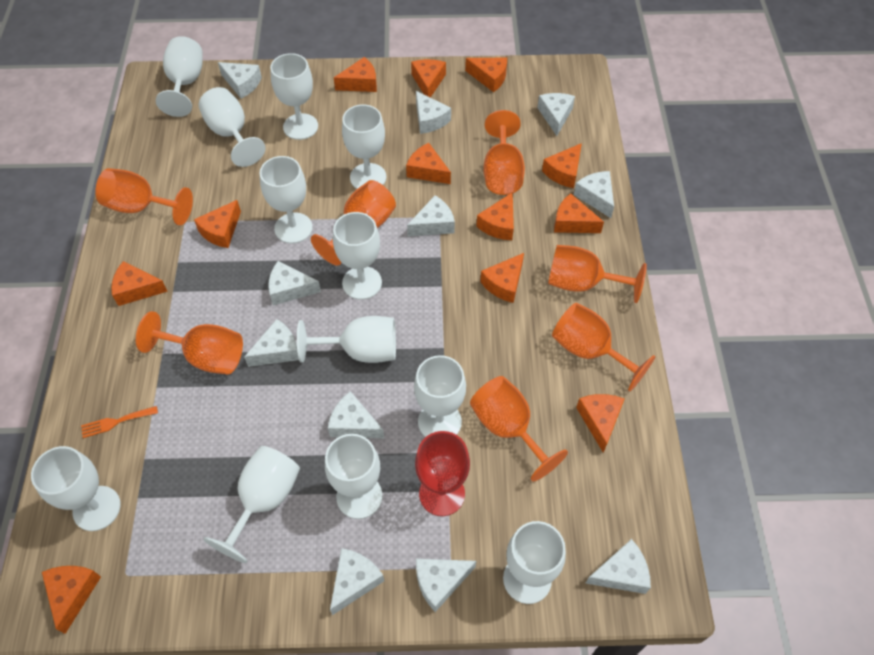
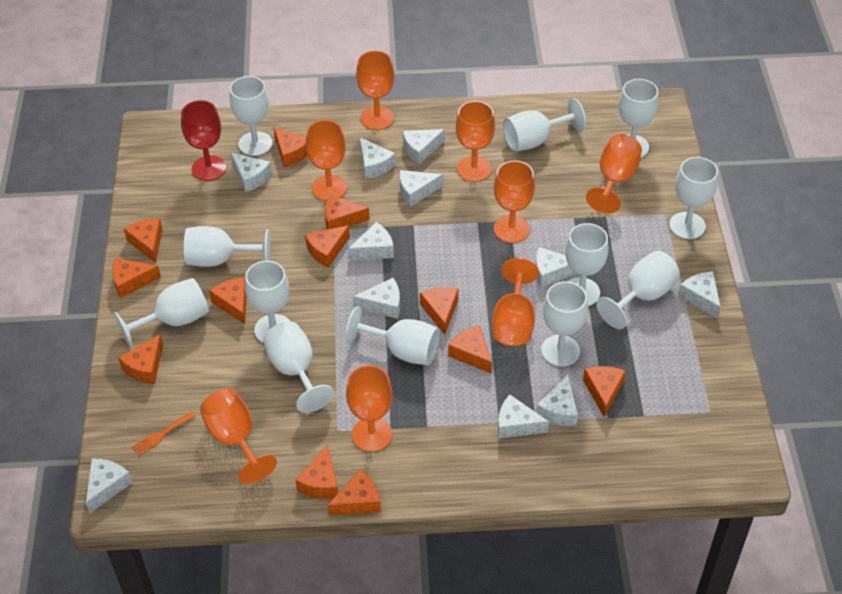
orange goblet: 7 -> 8

